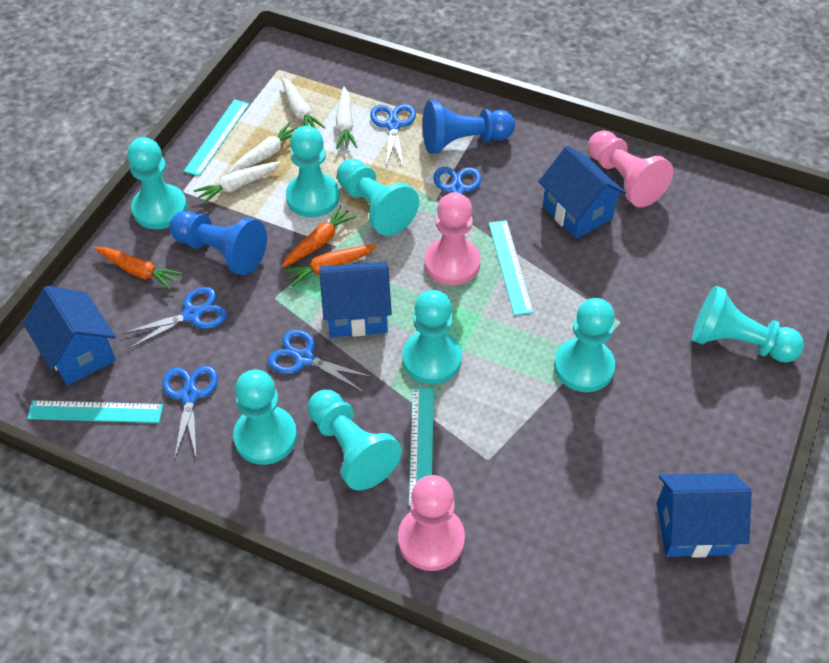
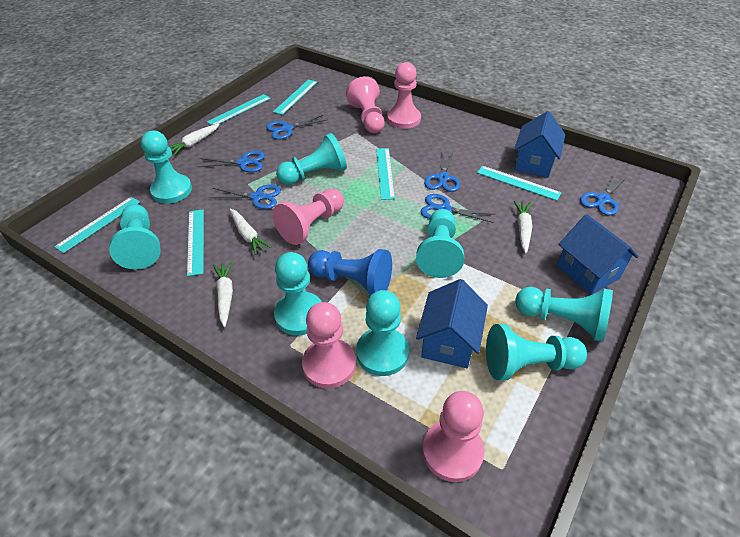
blue house: 4 -> 3
blue pawn: 2 -> 1
blue scissors: 5 -> 6
orange carrot: 3 -> 0
pink pawn: 3 -> 5
turquoise ruler: 4 -> 6

